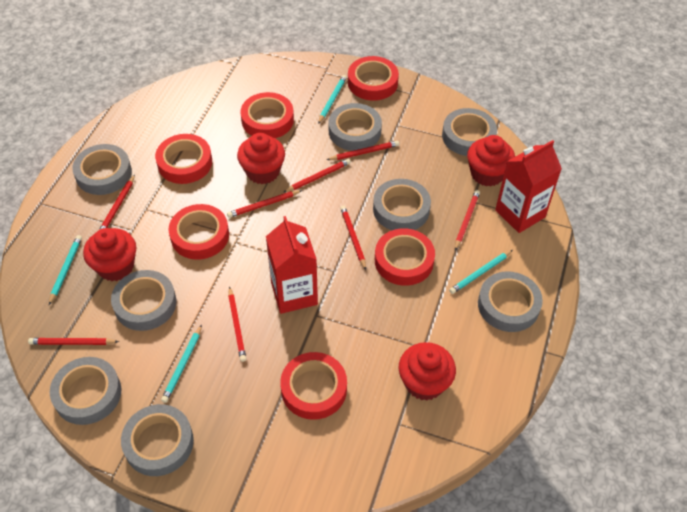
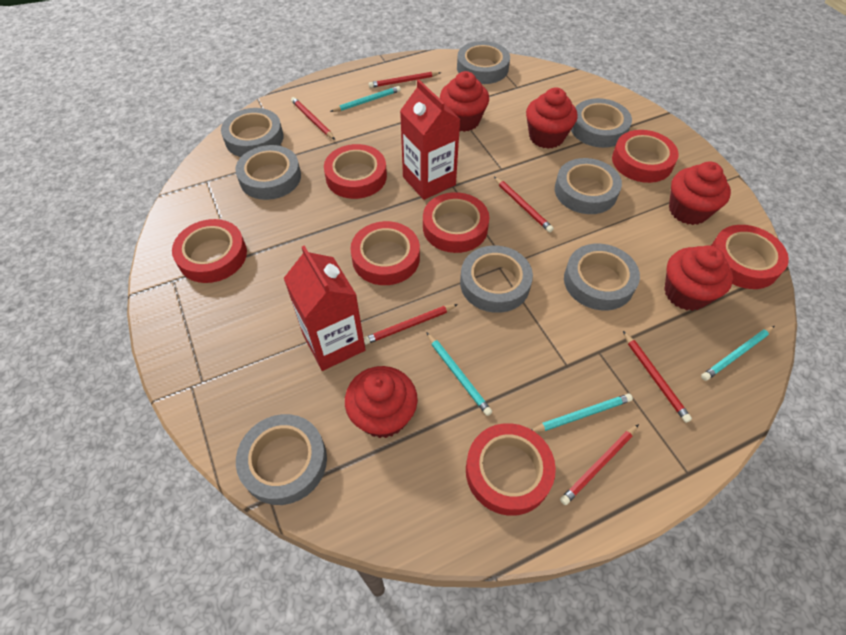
red cupcake: 4 -> 5
red pencil: 8 -> 6
red tape: 6 -> 7

